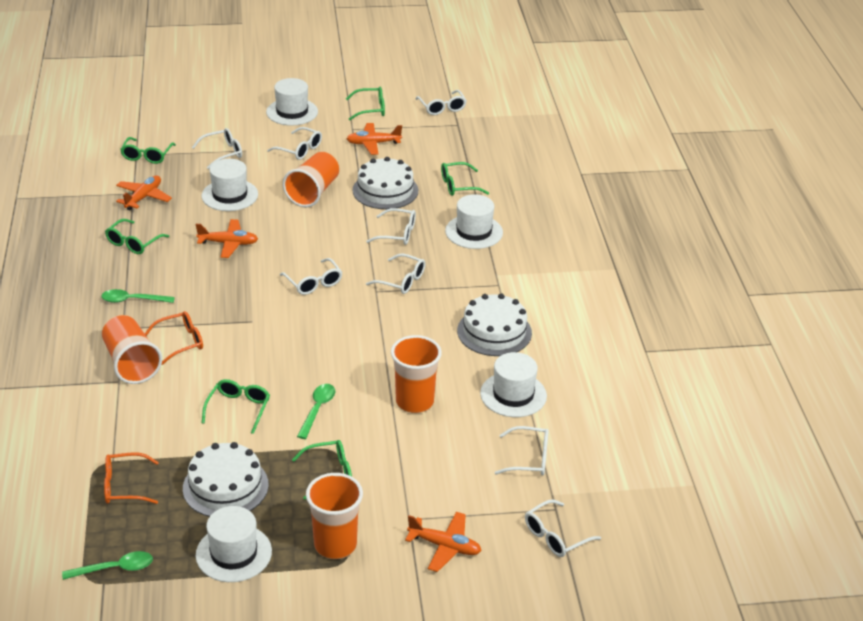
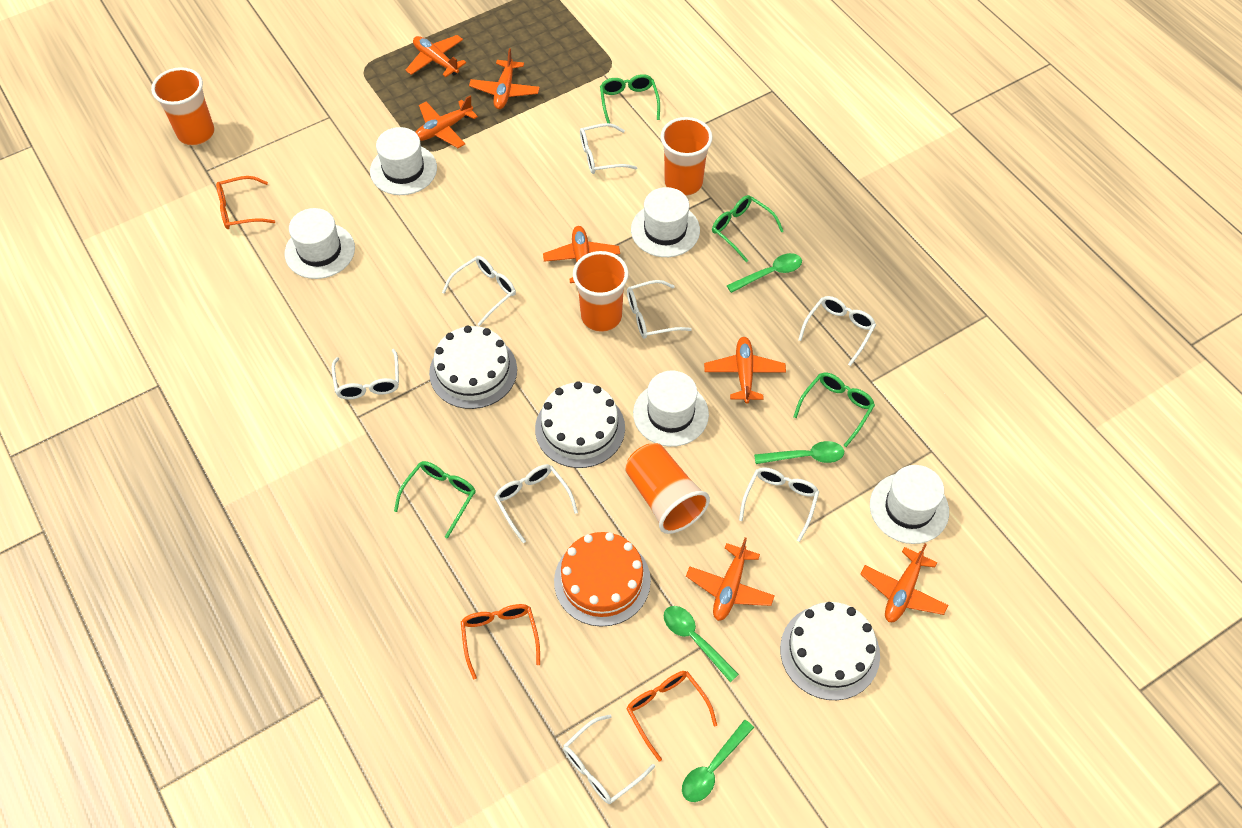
green glasses: 6 -> 4
green spoon: 3 -> 4
orange cake: 0 -> 1
orange glasses: 2 -> 3
orange plane: 4 -> 7

